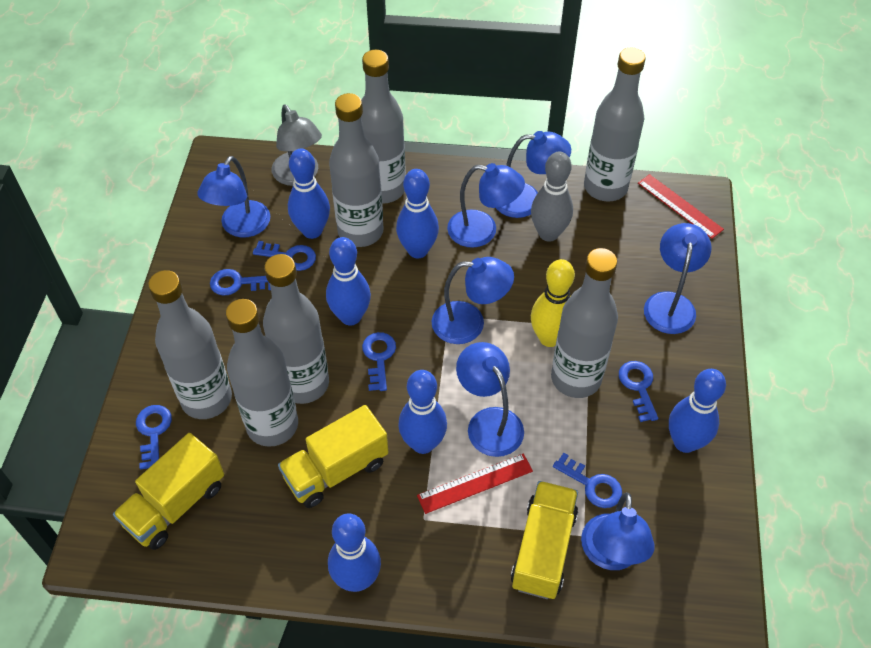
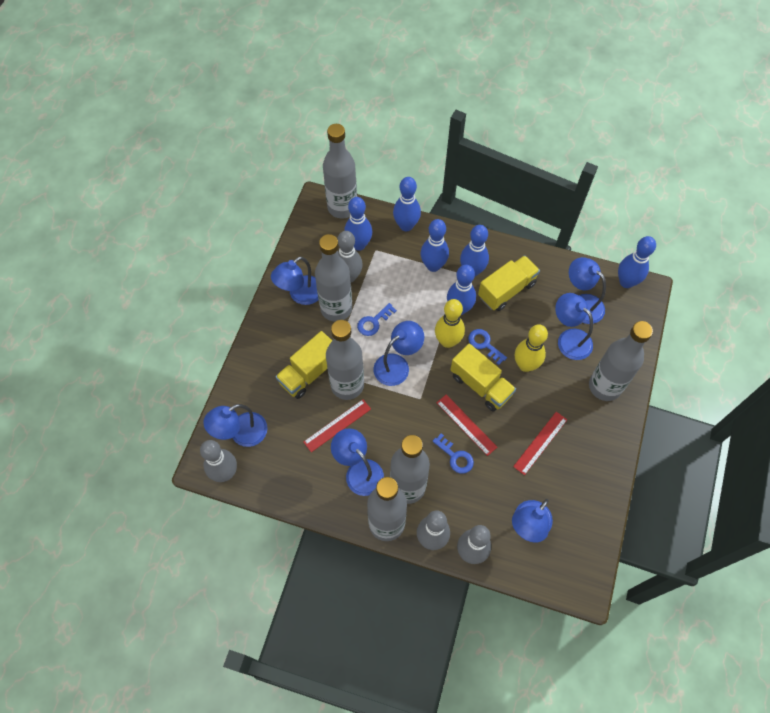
blue key: 6 -> 3
grey bottle: 7 -> 6
grey bowling pin: 1 -> 4
grey lamp: 1 -> 0
red ruler: 2 -> 3
yellow bowling pin: 1 -> 2

